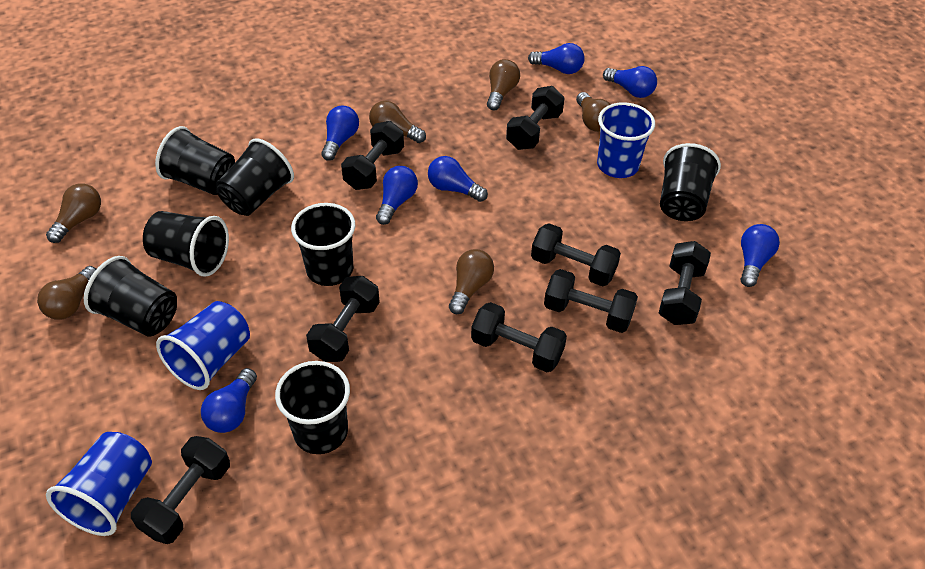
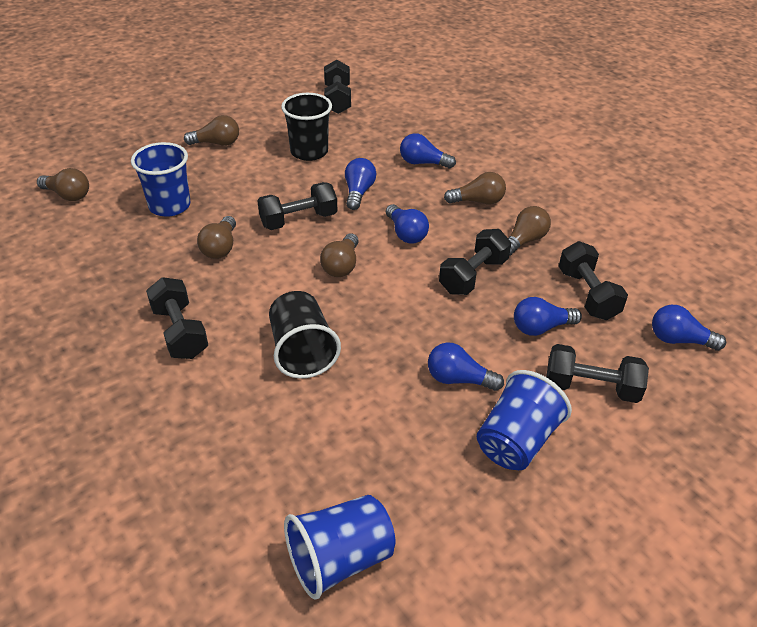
black cup: 7 -> 2
black dumbbell: 8 -> 6
blue light bulb: 7 -> 6

